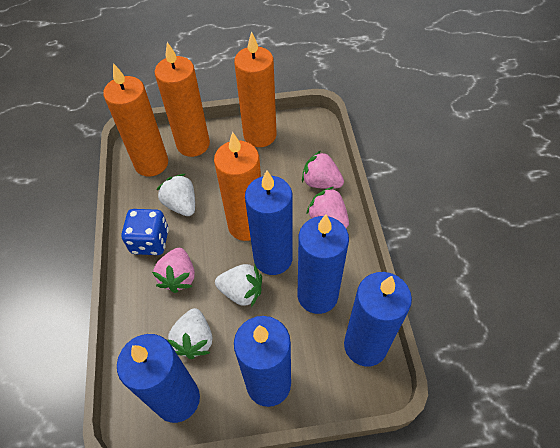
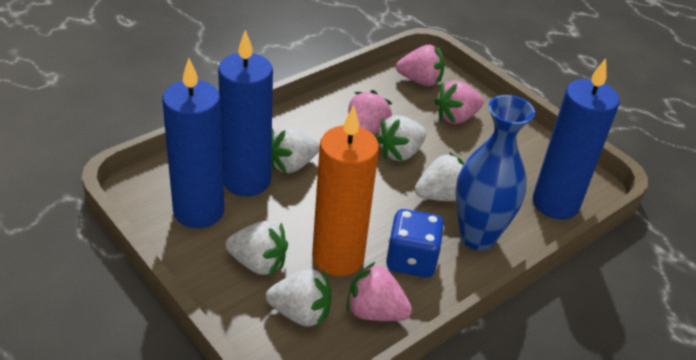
blue candle: 5 -> 3
blue vase: 0 -> 1
orange candle: 4 -> 1
pink strawberry: 3 -> 4
white strawberry: 3 -> 5

